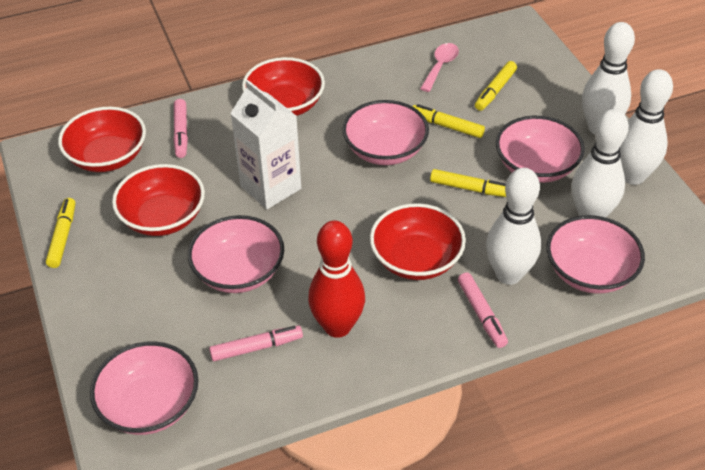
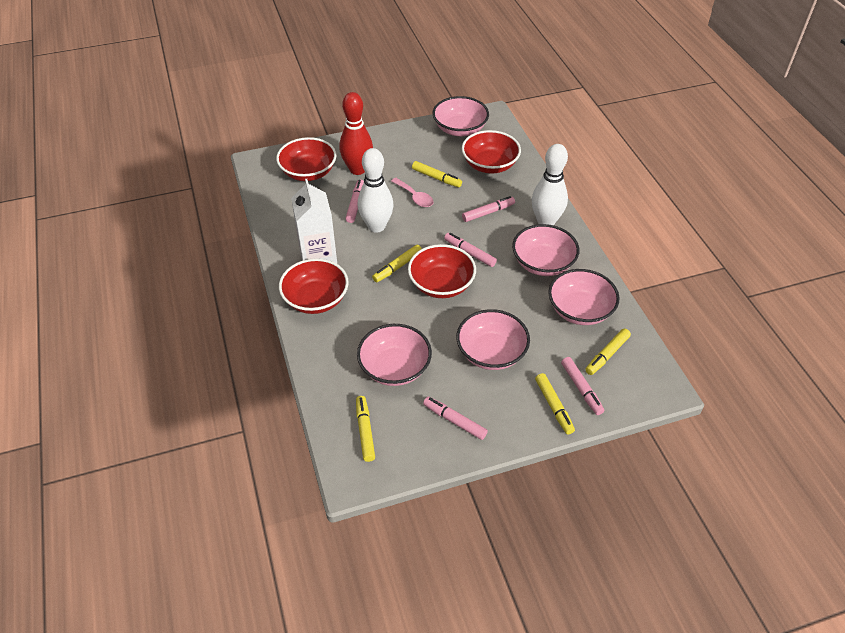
pink marker: 3 -> 5
white bowling pin: 4 -> 2
yellow marker: 4 -> 5

